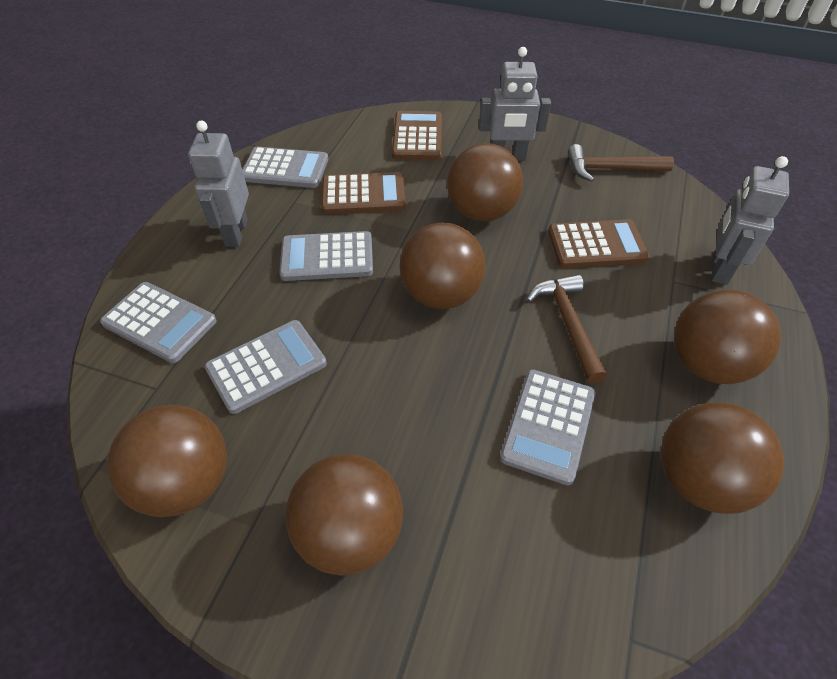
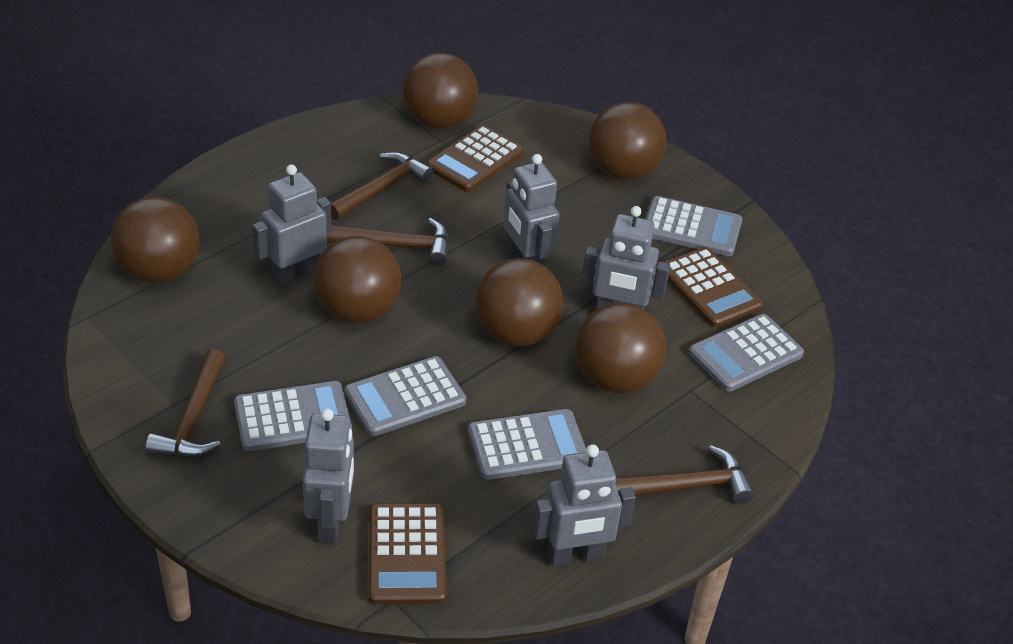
brown hammer: 2 -> 4
grey robot: 3 -> 5

